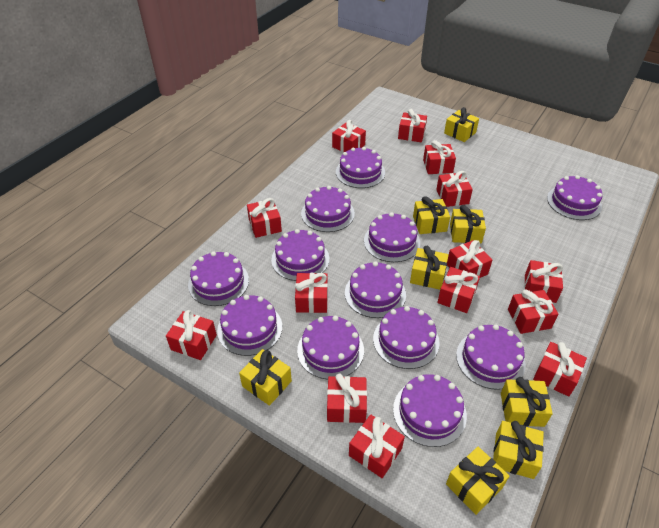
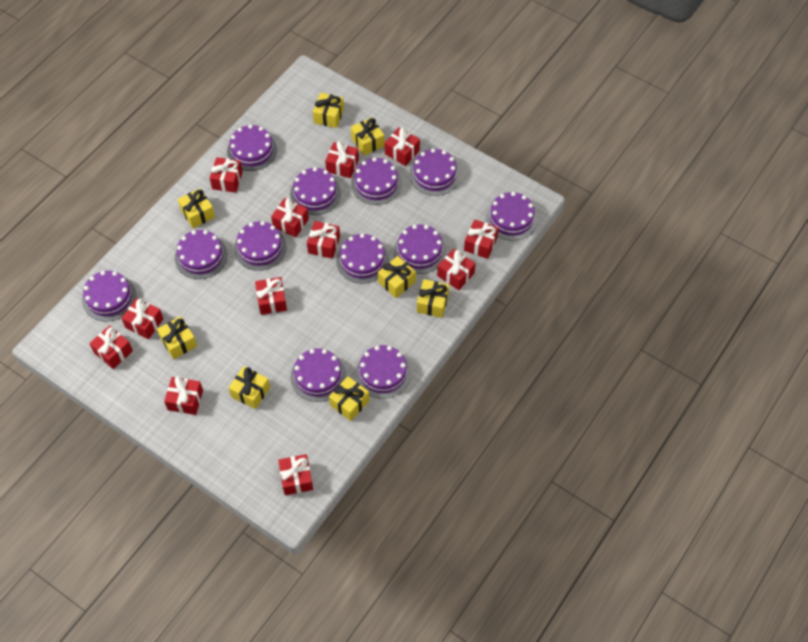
red gift: 14 -> 12

